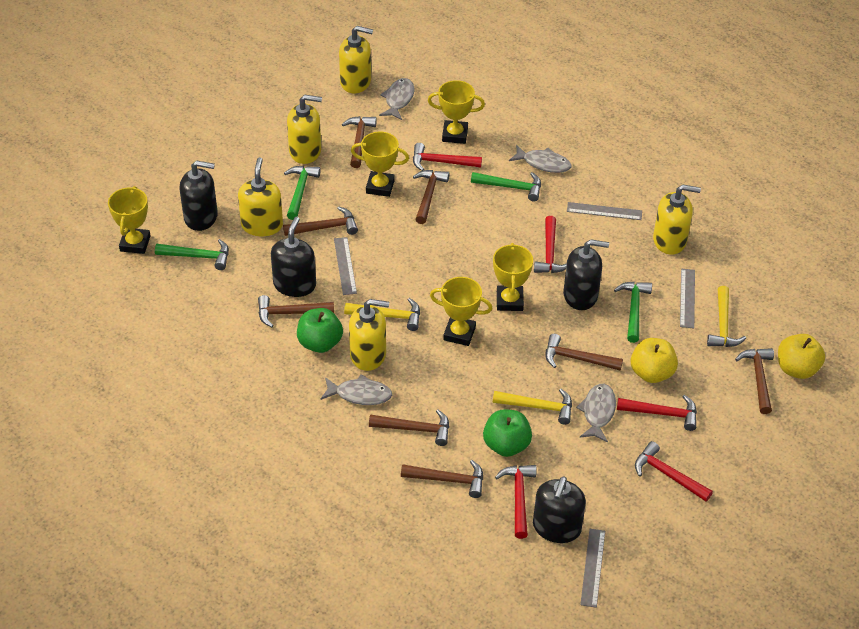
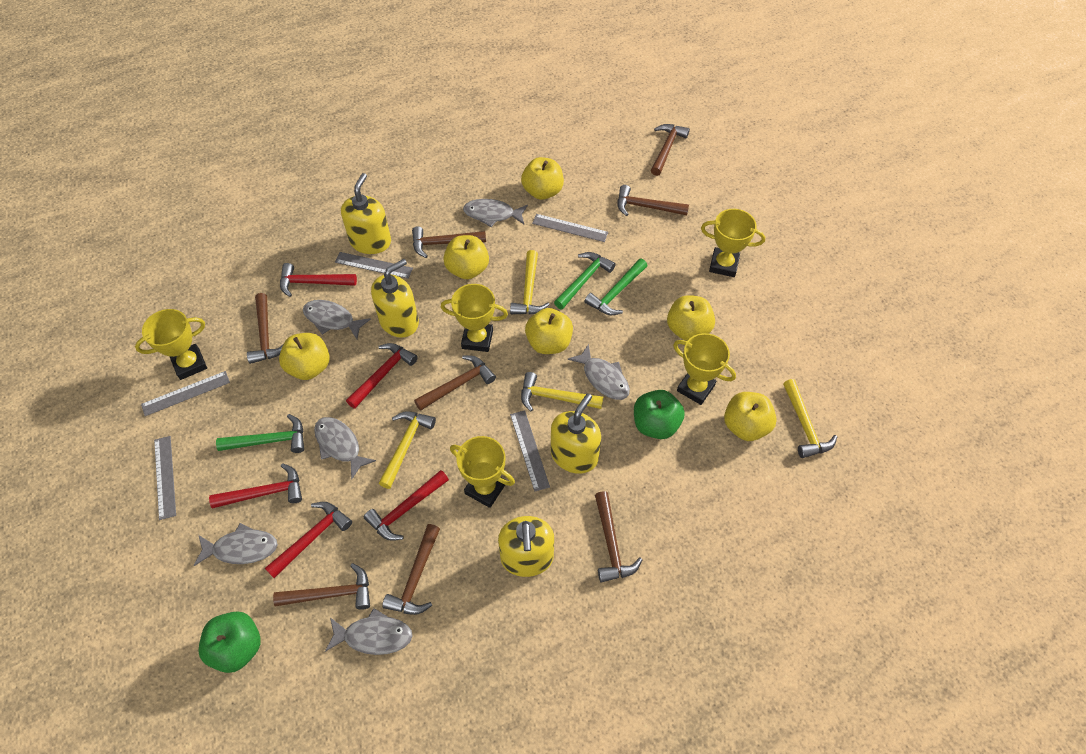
black soap dispenser: 4 -> 0
green hammer: 4 -> 3
grey fish: 4 -> 6
grey ruler: 4 -> 5
yellow apple: 2 -> 6
yellow hammer: 3 -> 4
yellow soap dispenser: 5 -> 4

